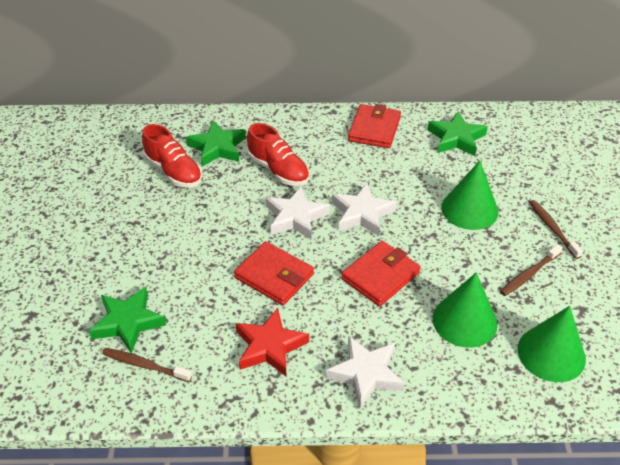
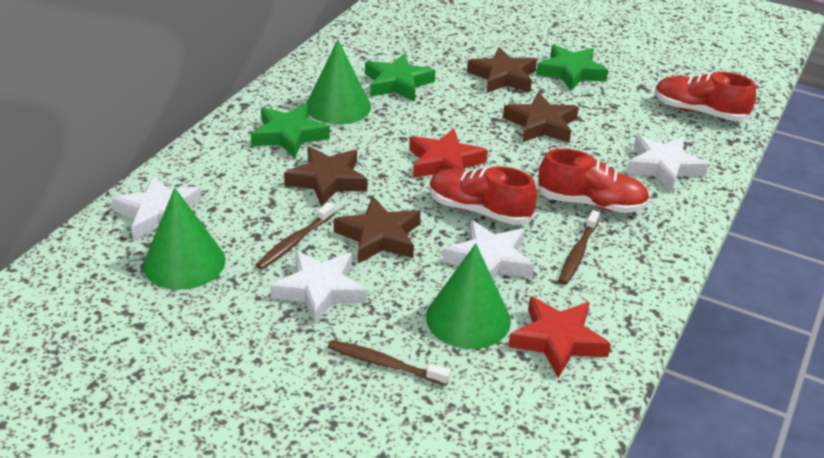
brown star: 0 -> 4
red shoe: 2 -> 3
red star: 1 -> 2
red wallet: 3 -> 0
white star: 3 -> 4

